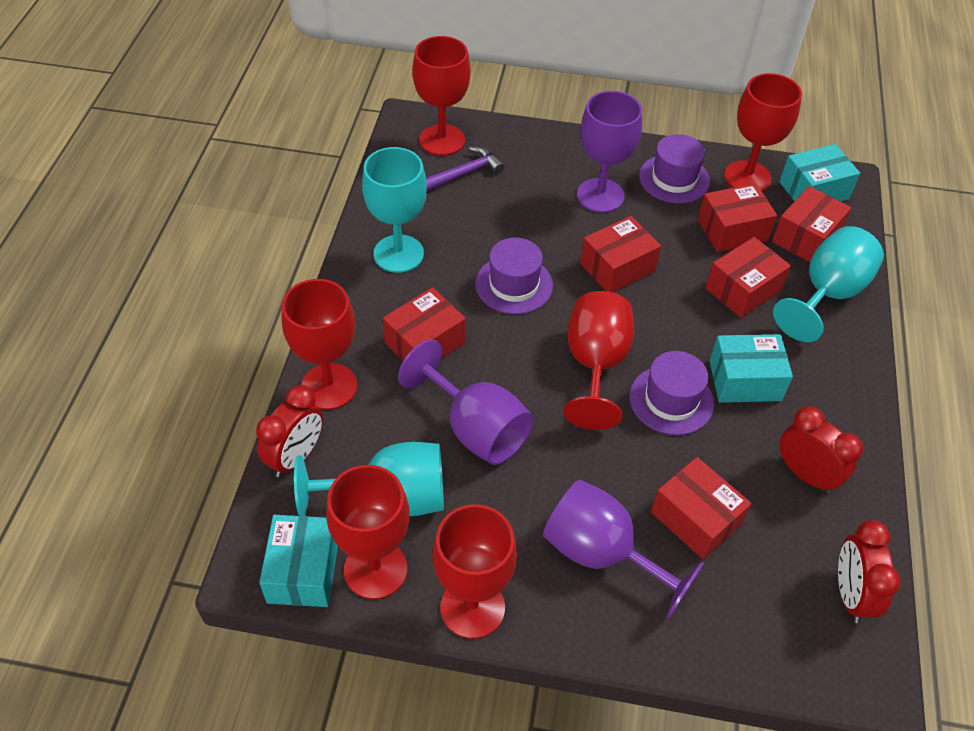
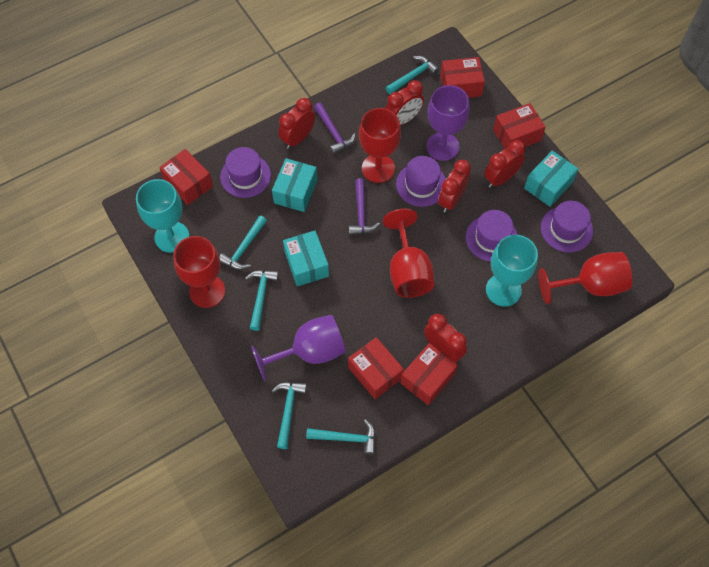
purple goblet: 3 -> 2
purple hammer: 1 -> 2
purple hat: 3 -> 4
red box: 6 -> 5
red clock: 3 -> 5
red goblet: 6 -> 4
turquoise goblet: 3 -> 2
turquoise hammer: 0 -> 5

